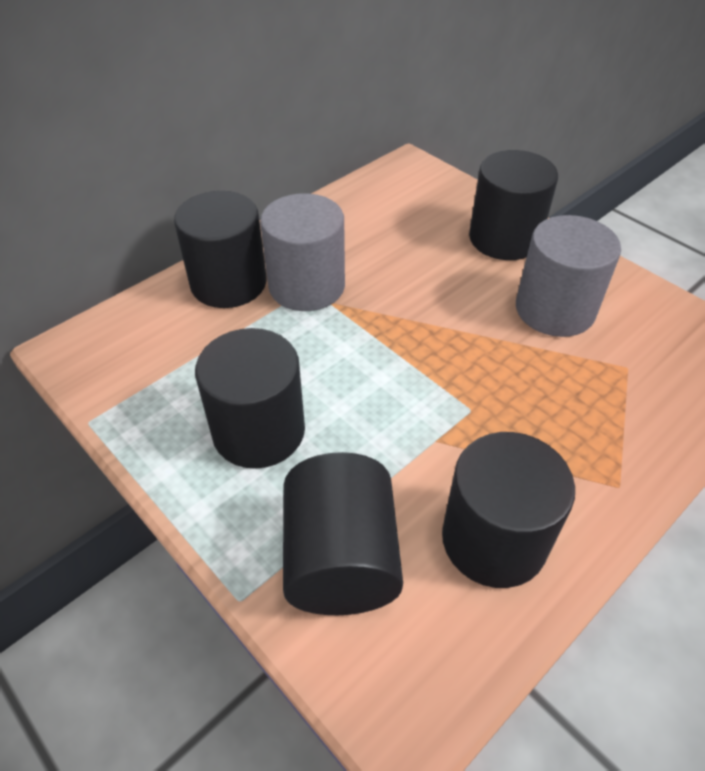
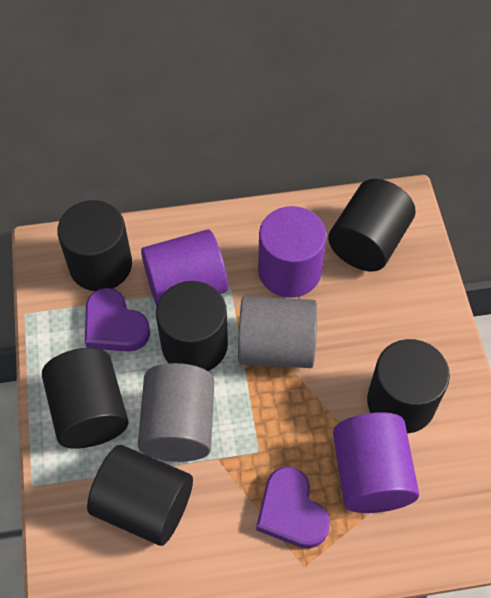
black cylinder: 5 -> 6
purple cylinder: 0 -> 3
purple heart: 0 -> 2

